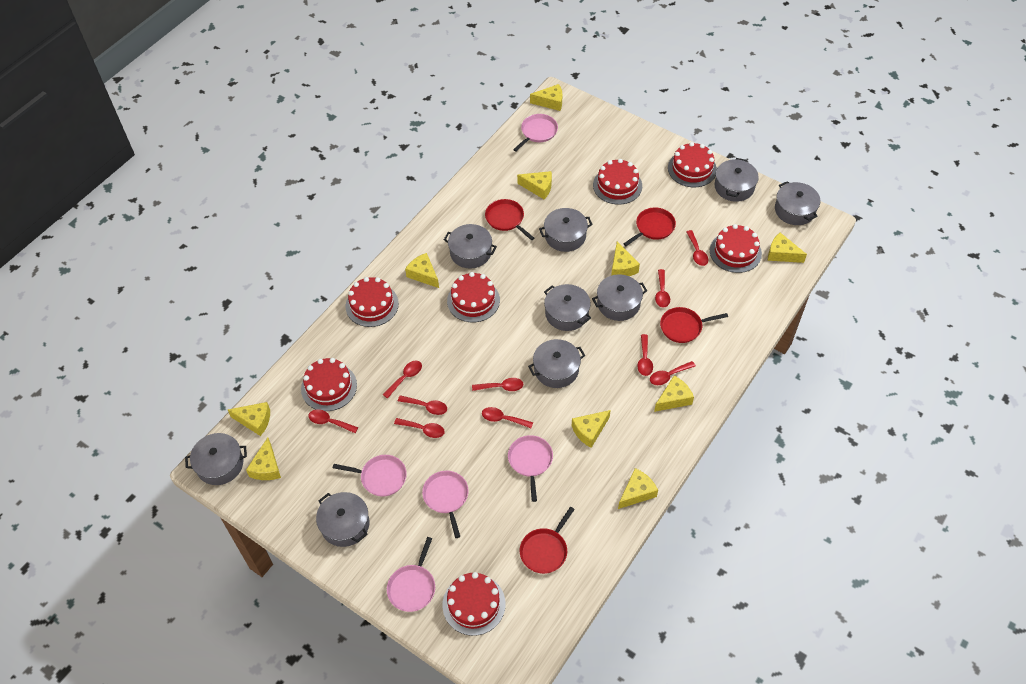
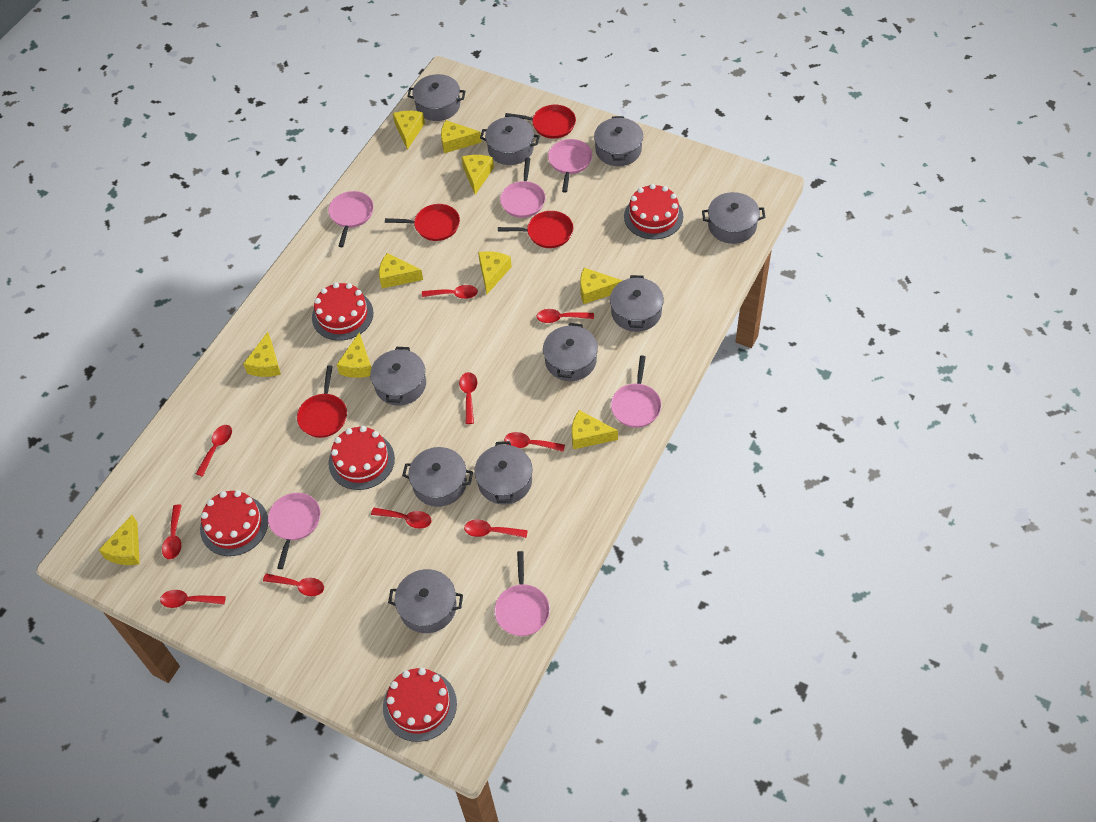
grey pot: 9 -> 10
pink pan: 5 -> 6
red cake: 7 -> 5

